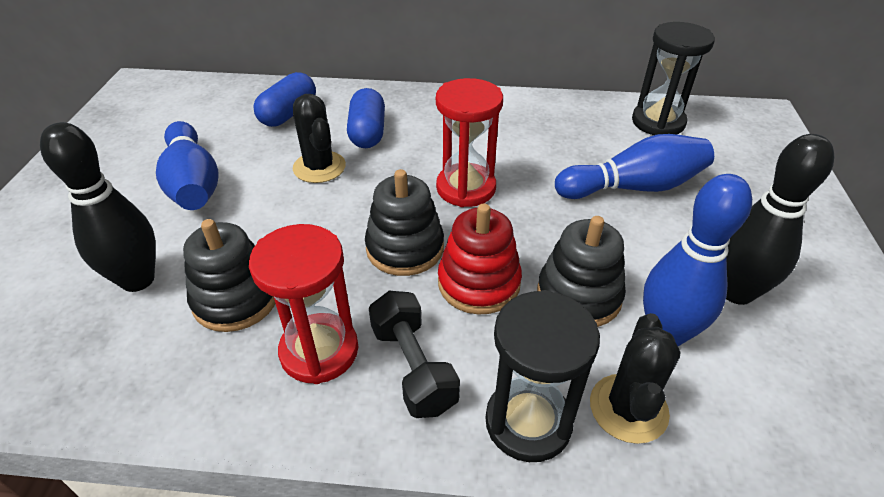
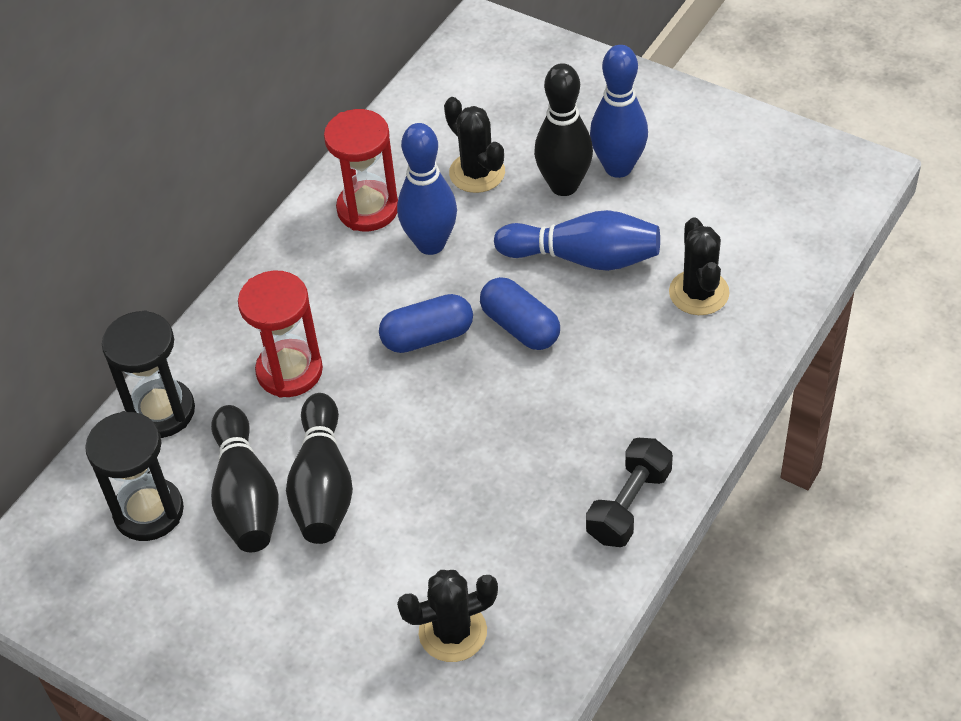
black bowling pin: 2 -> 3
black cactus: 2 -> 3
black stacking toy: 3 -> 0
red stacking toy: 1 -> 0

